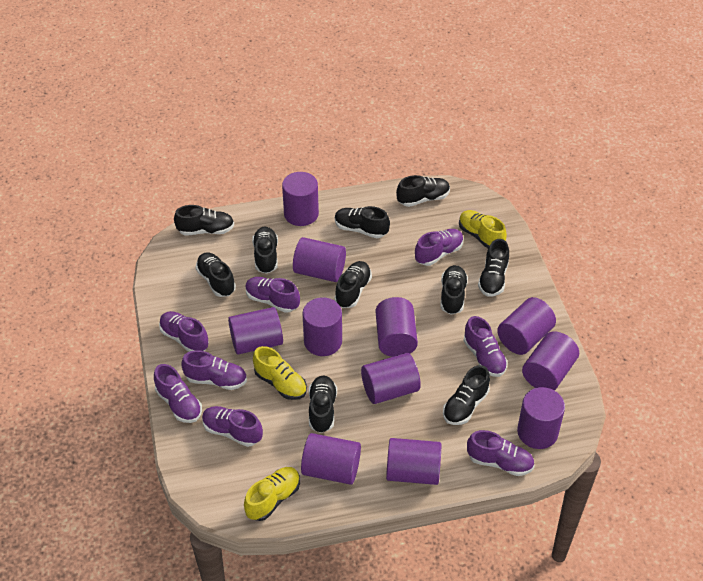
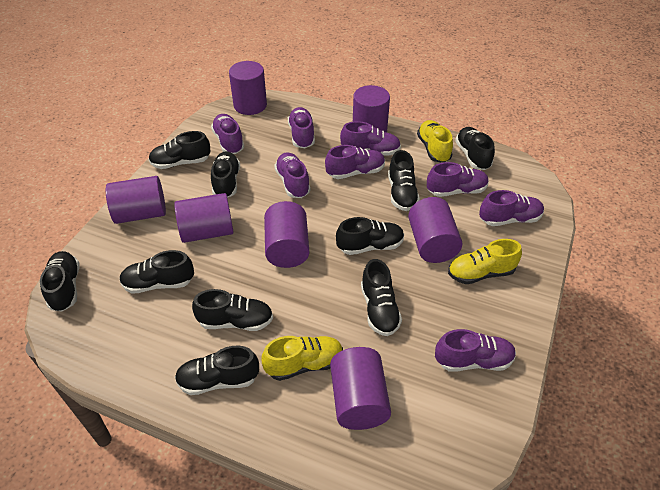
purple cylinder: 11 -> 7

